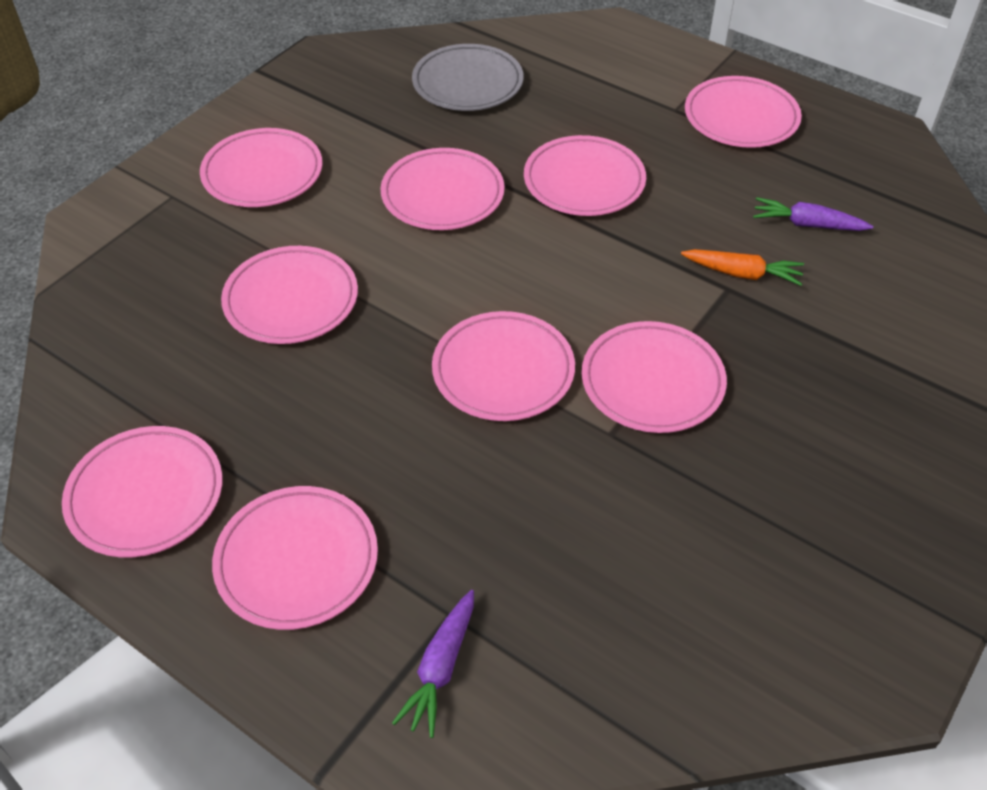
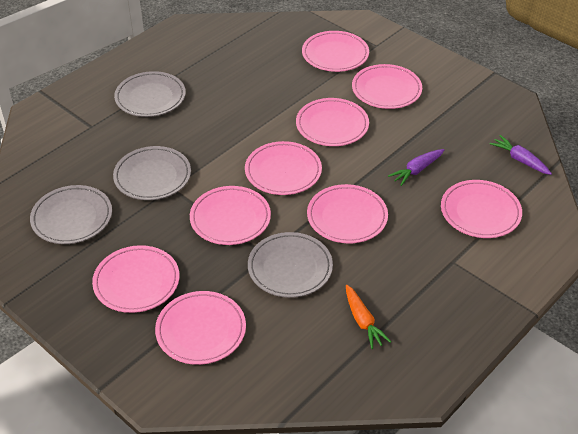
grey plate: 1 -> 4

